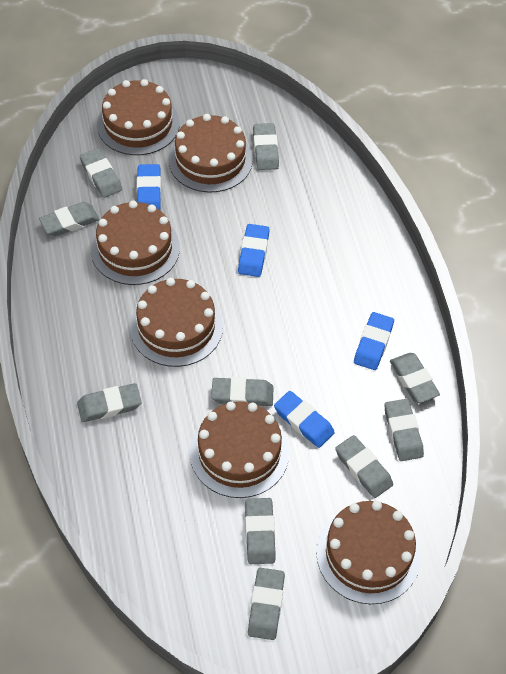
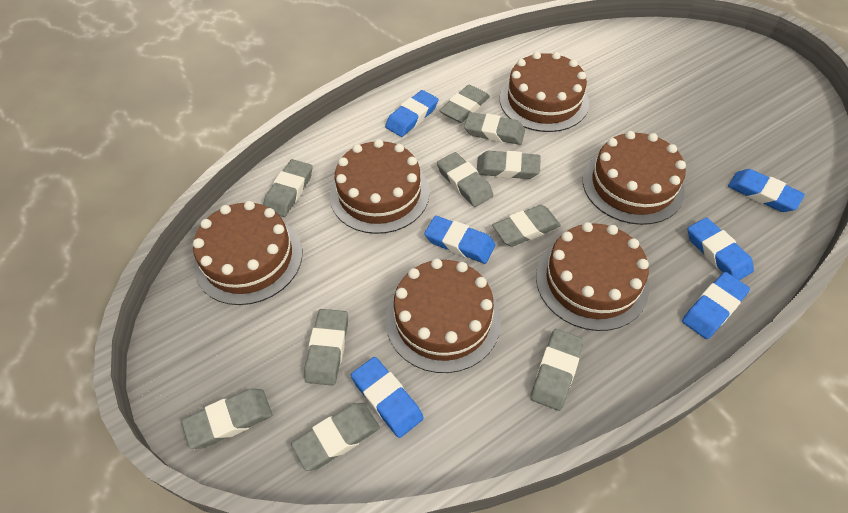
blue eraser: 4 -> 6

